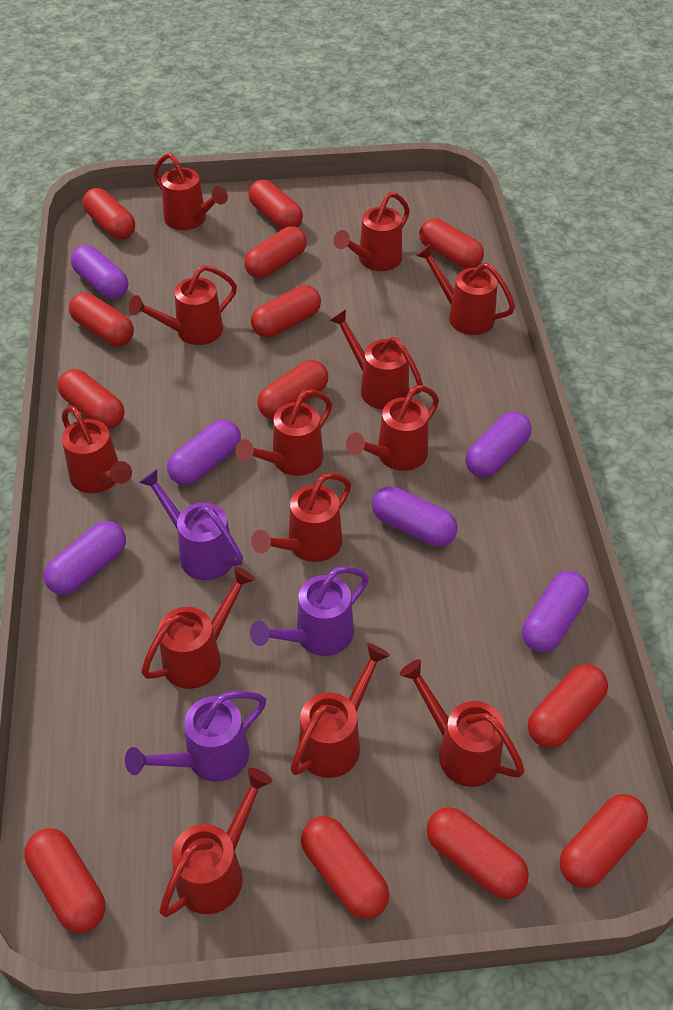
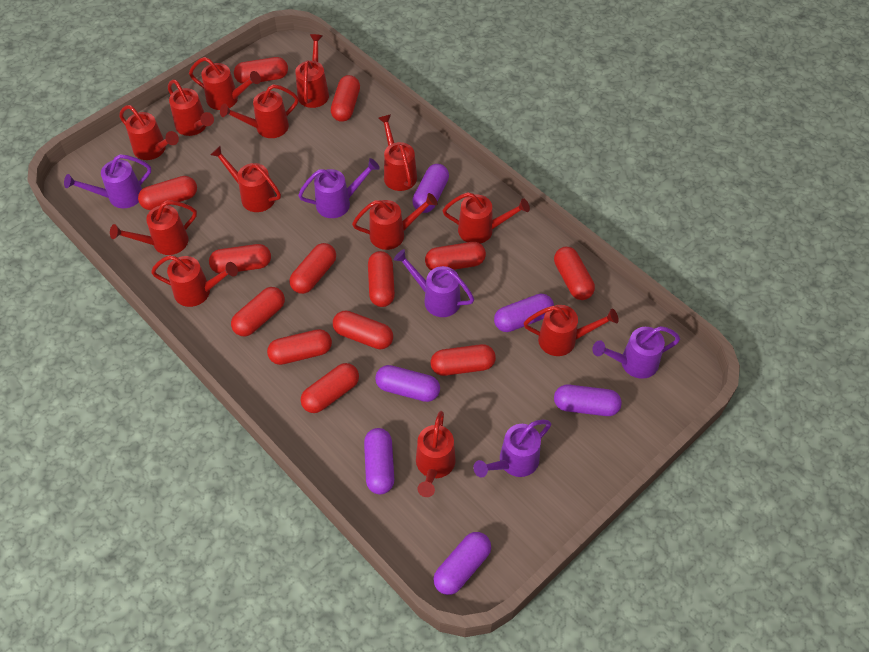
purple watering can: 3 -> 5

